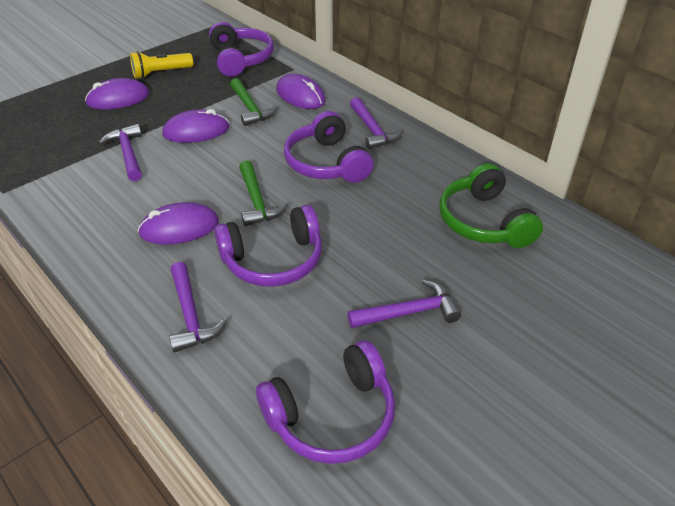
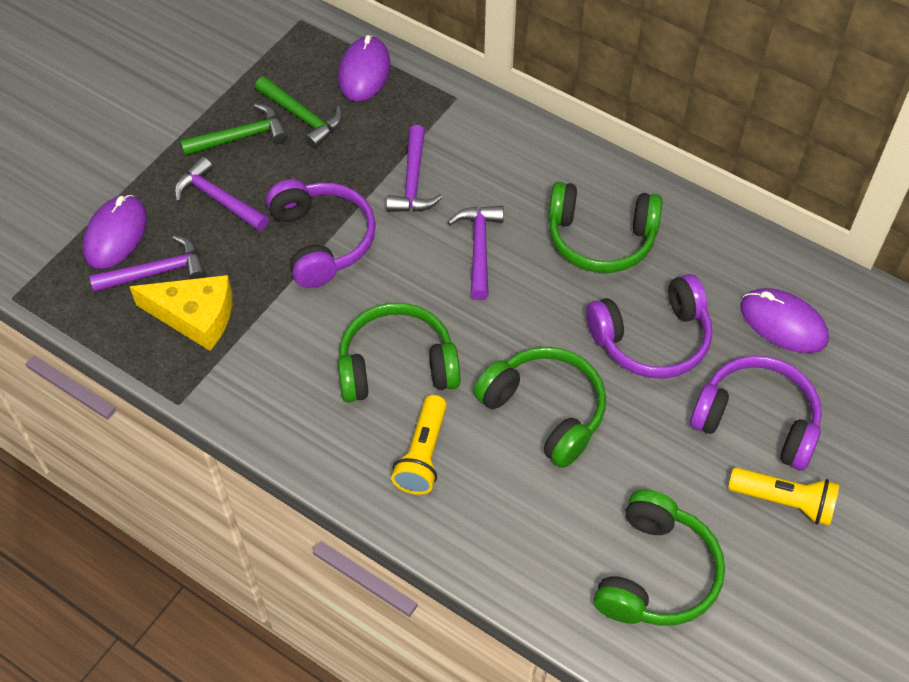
green headphones: 1 -> 4
purple headphones: 4 -> 3
purple mouse: 4 -> 3
yellow cheese: 0 -> 1
yellow flashlight: 1 -> 2

